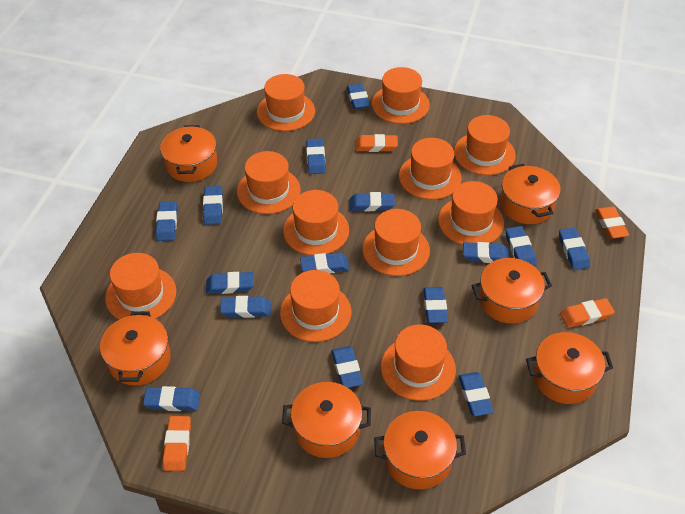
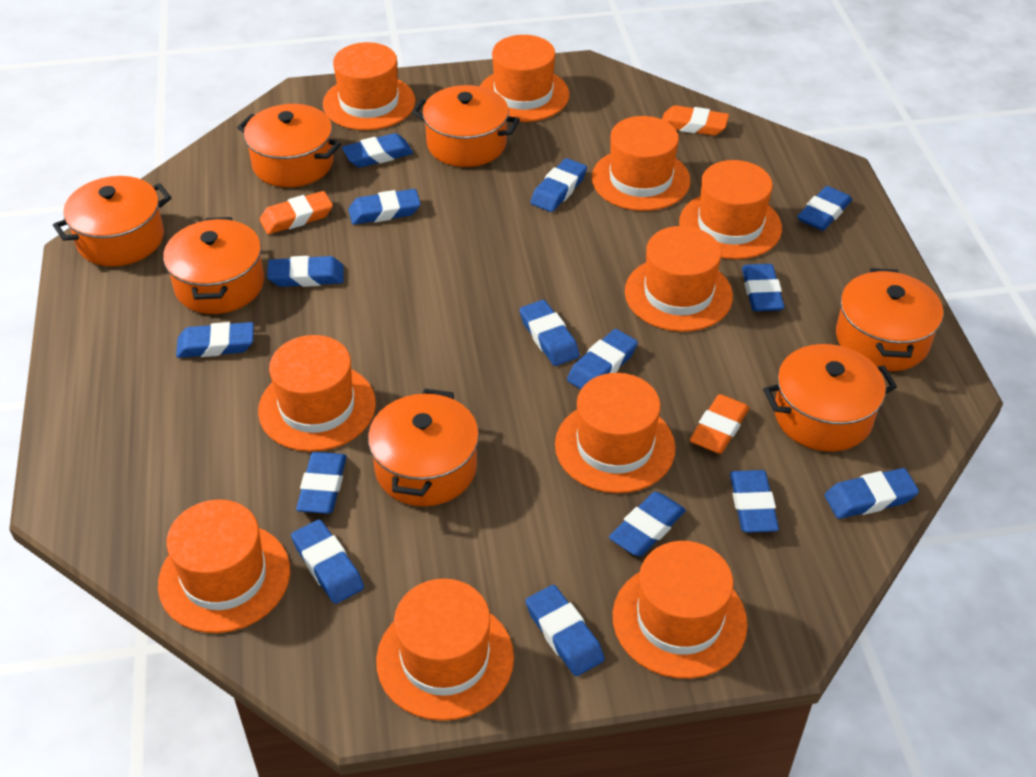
orange eraser: 4 -> 3
orange hat: 11 -> 10

